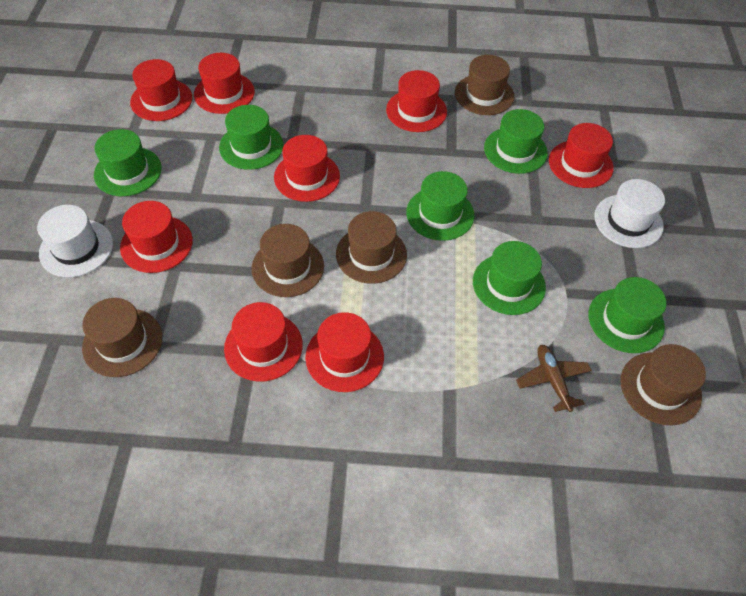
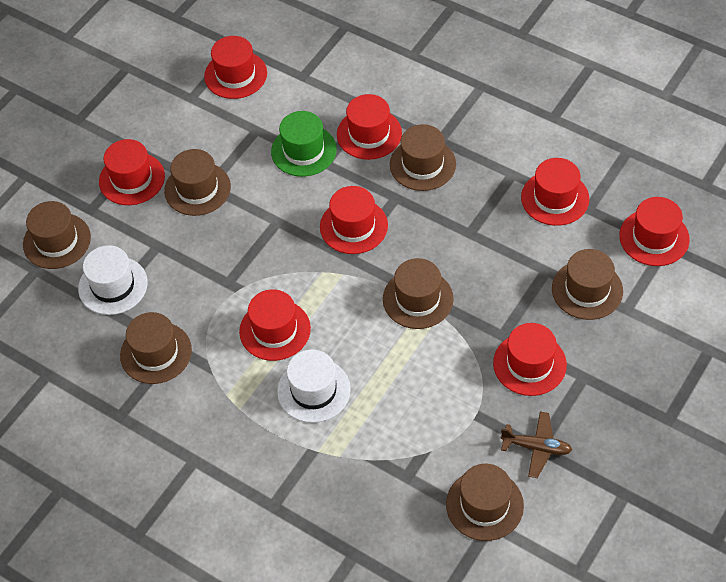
brown hat: 5 -> 7
green hat: 6 -> 1

